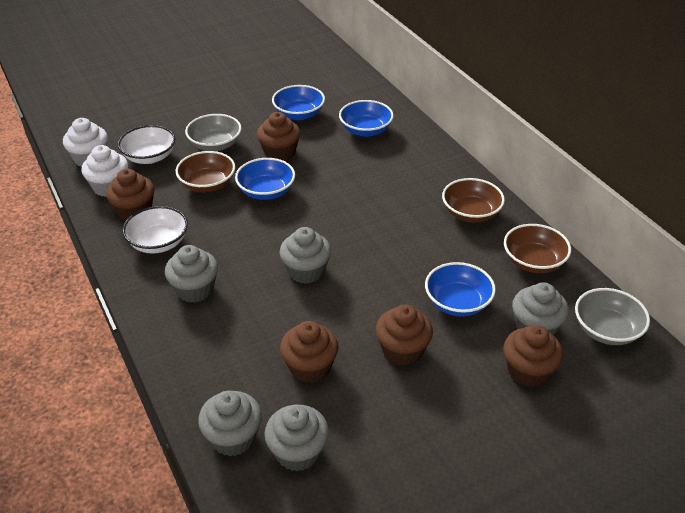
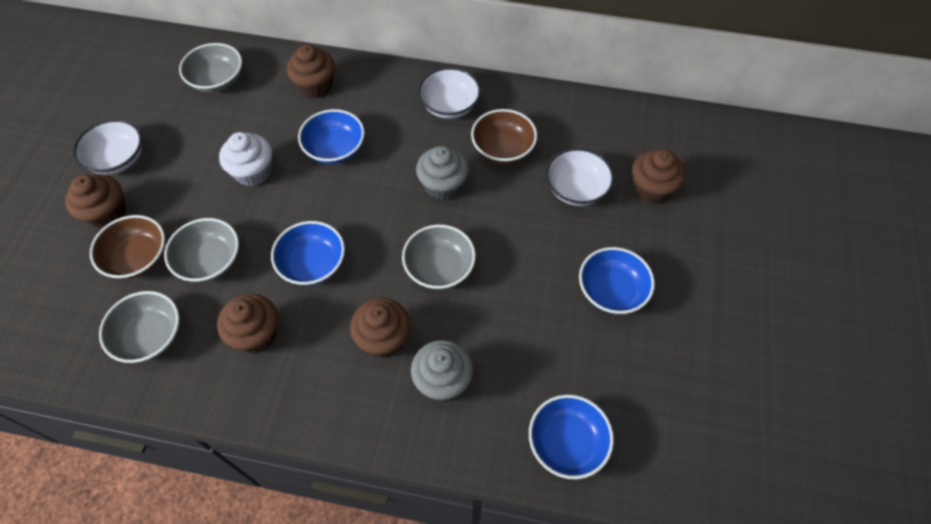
brown bowl: 3 -> 2
grey bowl: 2 -> 4
grey cupcake: 5 -> 2
white bowl: 2 -> 3
white cupcake: 2 -> 1

